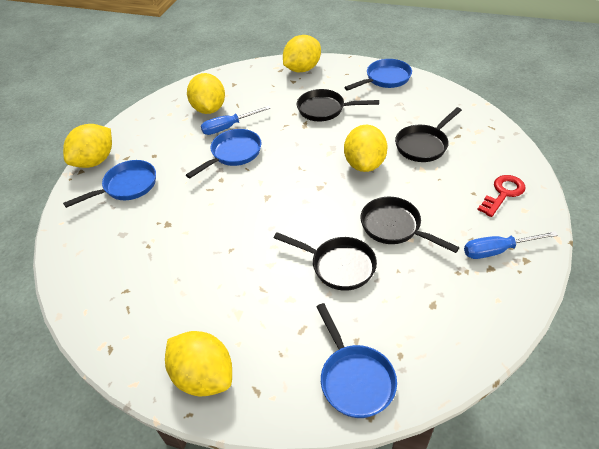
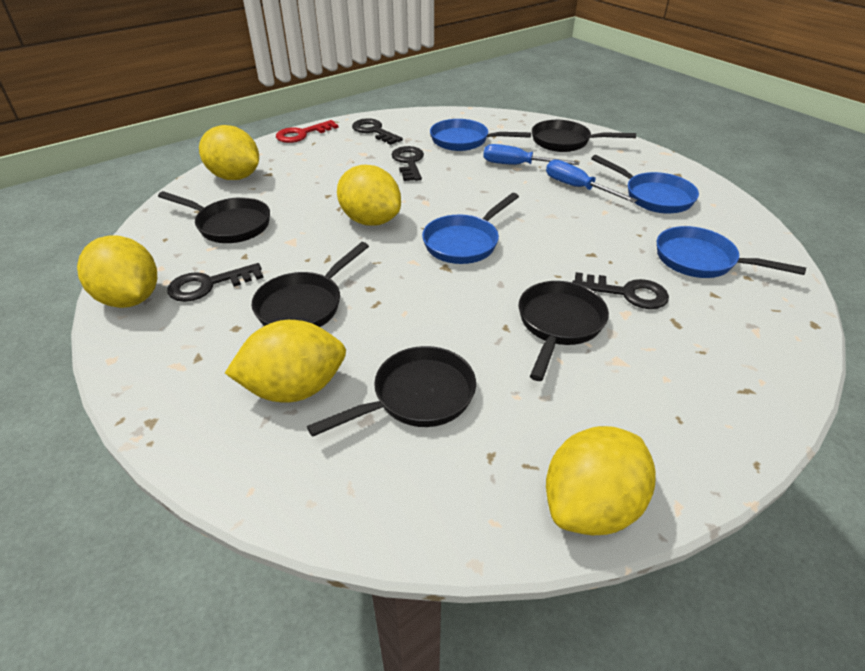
black key: 0 -> 4
black pan: 4 -> 5

